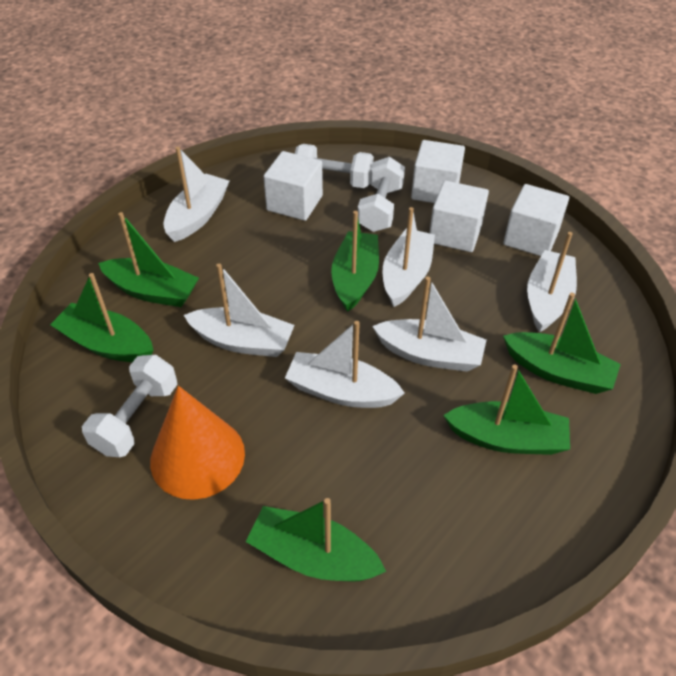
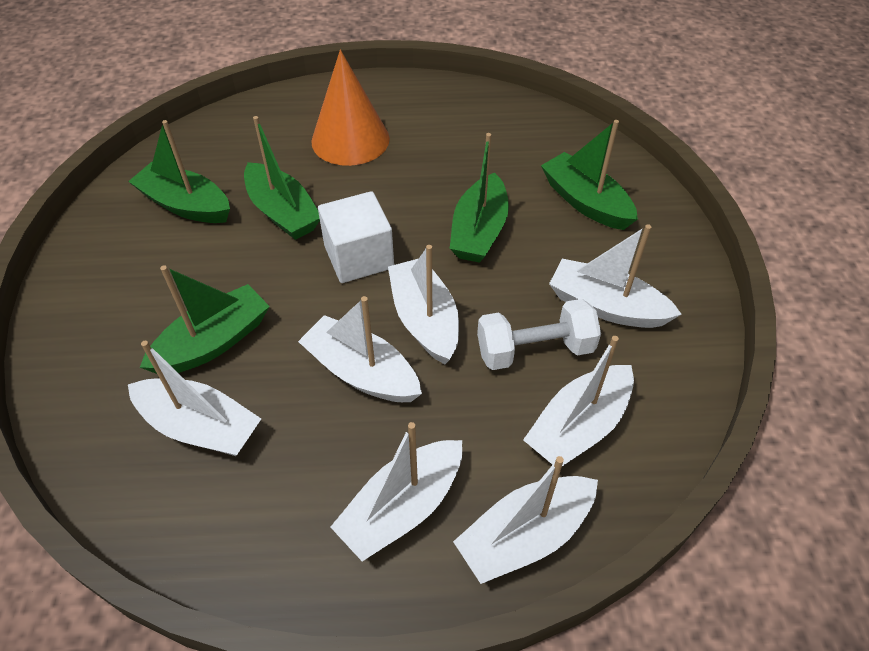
green boat: 6 -> 5
white boat: 6 -> 7
white cube: 4 -> 1
white dumbbell: 3 -> 1

